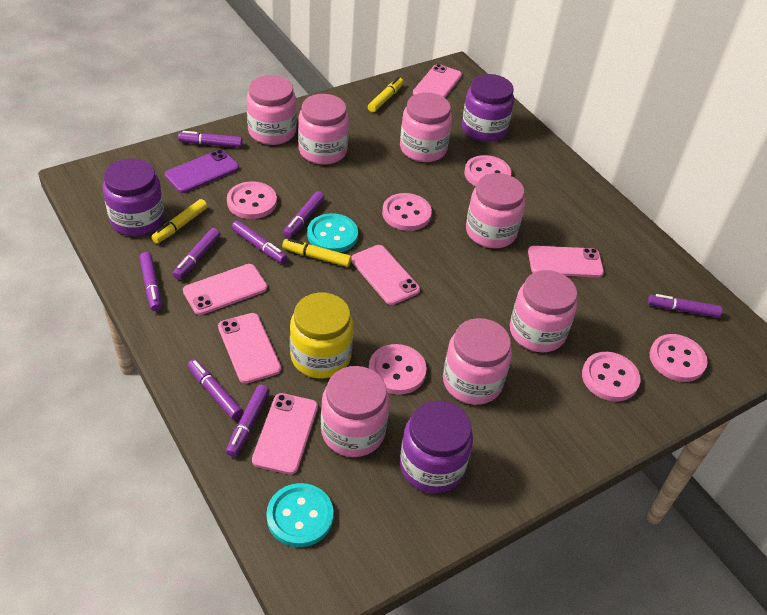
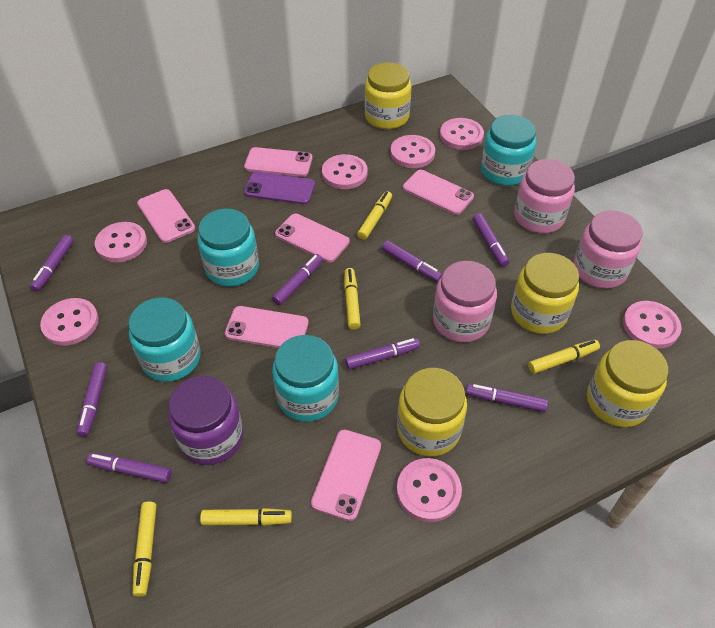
pink button: 6 -> 7
pink jar: 7 -> 3
purple jar: 3 -> 1
turquoise button: 2 -> 0
turquoise jar: 0 -> 4
yellow jar: 1 -> 4
yellow marker: 3 -> 5

